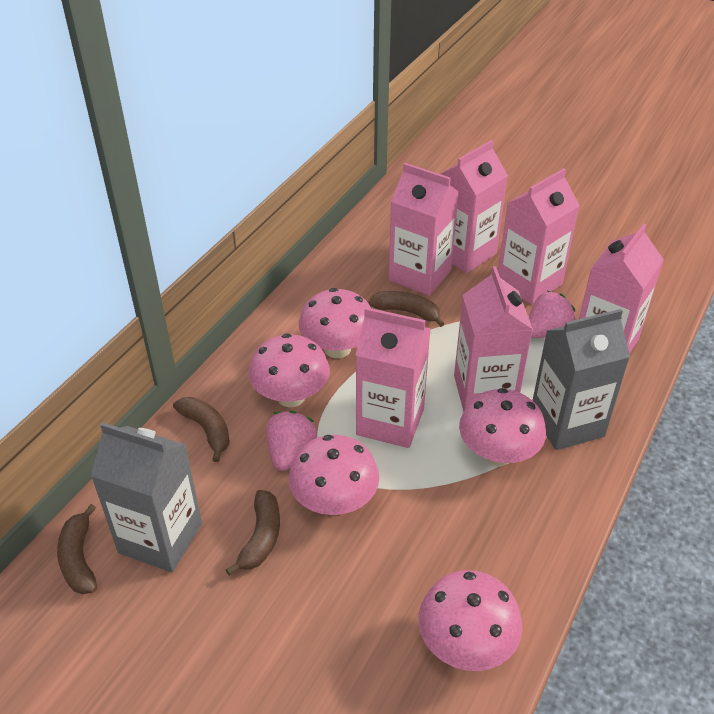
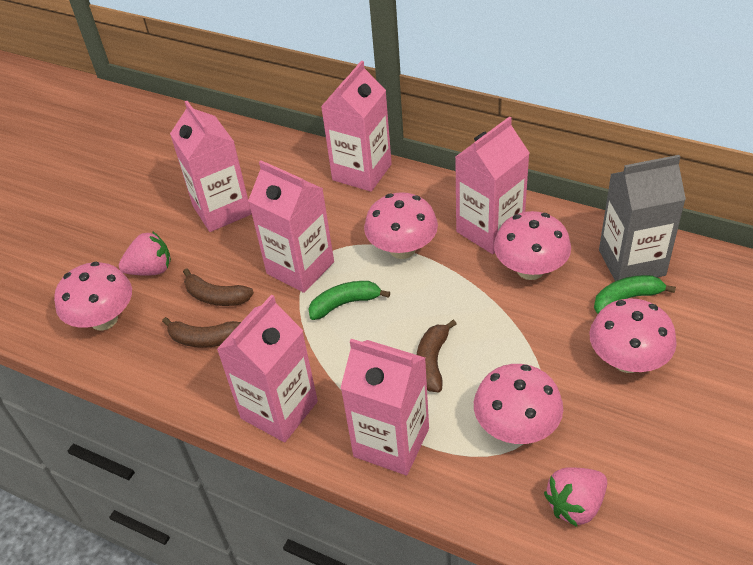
brown banana: 4 -> 3
green banana: 0 -> 2
grey carton: 2 -> 1

